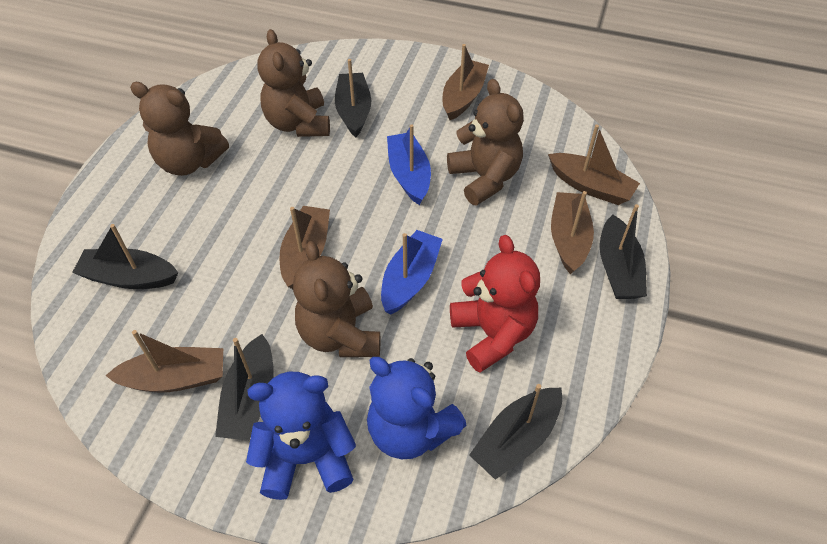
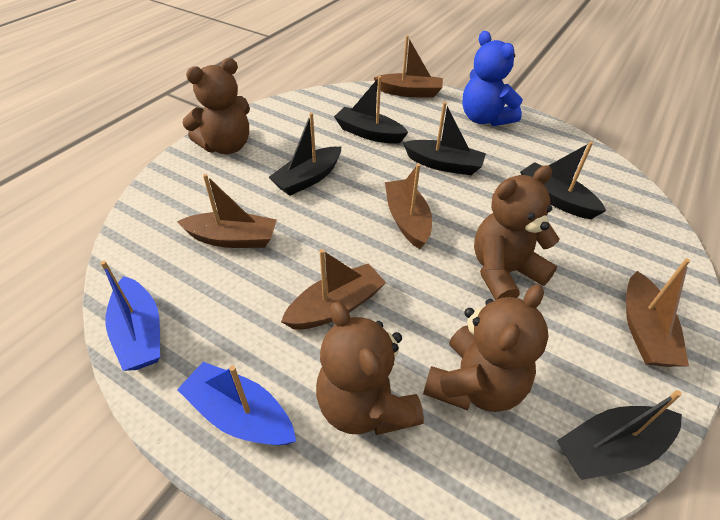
blue teddy bear: 2 -> 1
red teddy bear: 1 -> 0

